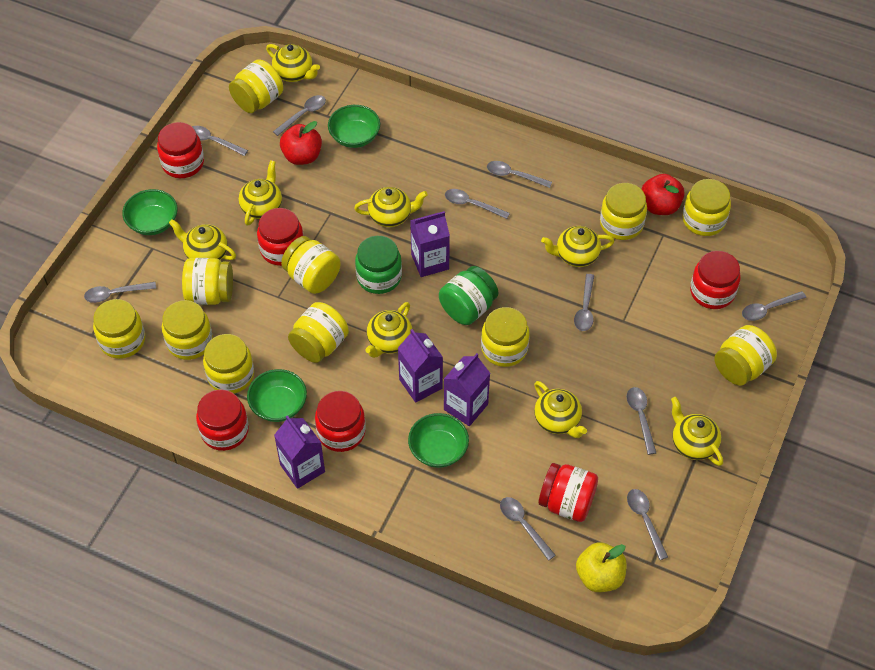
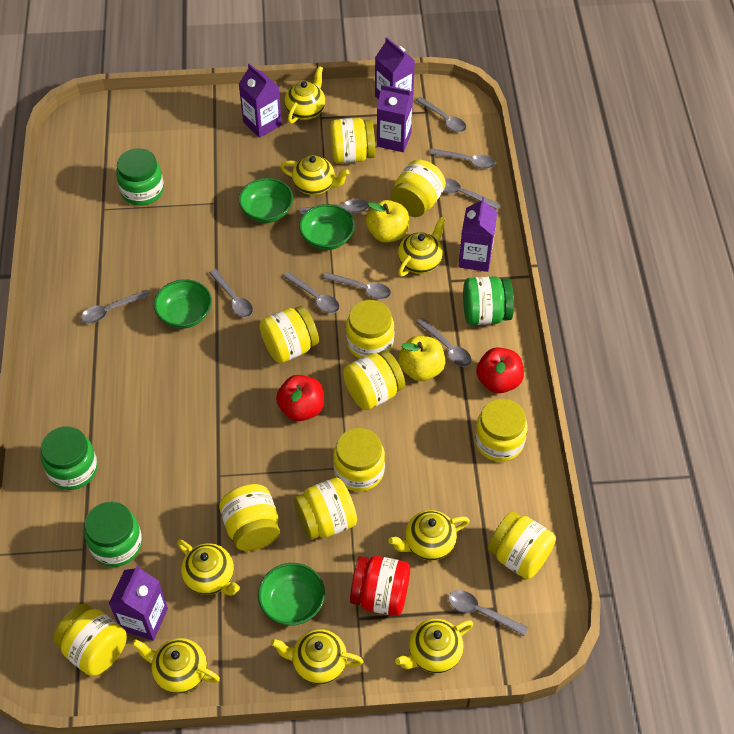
green jar: 2 -> 4
purple carton: 4 -> 5
red jar: 6 -> 1
yellow apple: 1 -> 2

